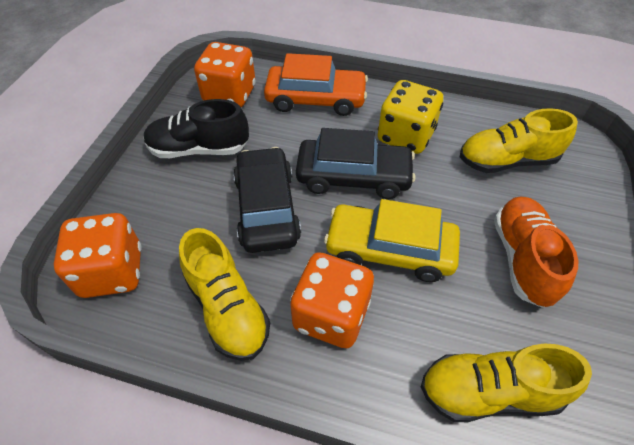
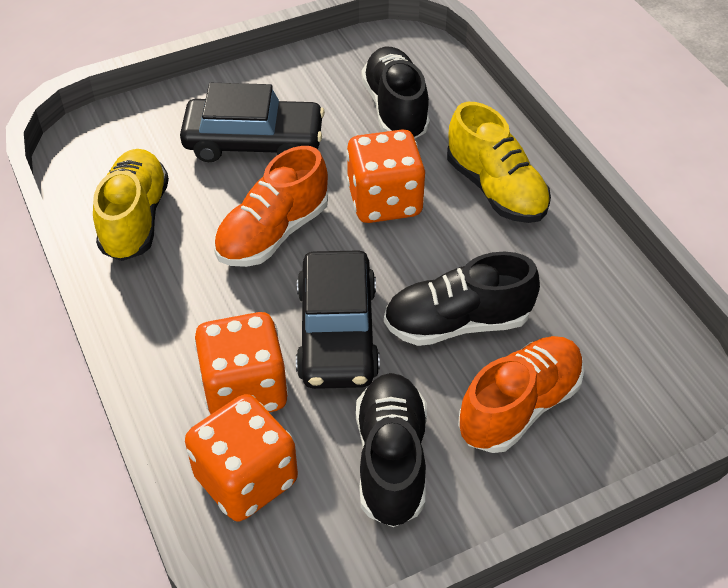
black shoe: 1 -> 3
orange car: 1 -> 0
orange shoe: 1 -> 2
yellow car: 1 -> 0
yellow dice: 1 -> 0
yellow shoe: 3 -> 2

